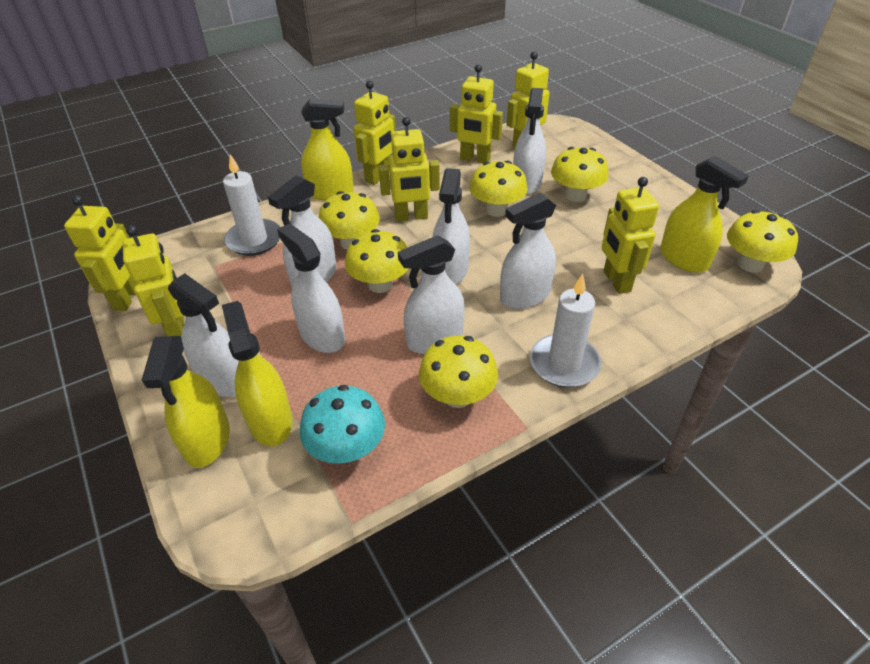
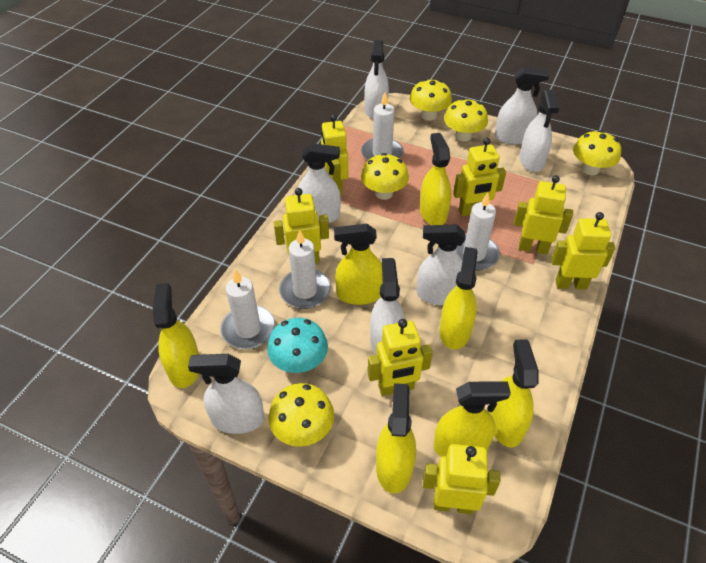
white candle: 2 -> 4
yellow mushroom: 6 -> 5
yellow spray bottle: 4 -> 7

